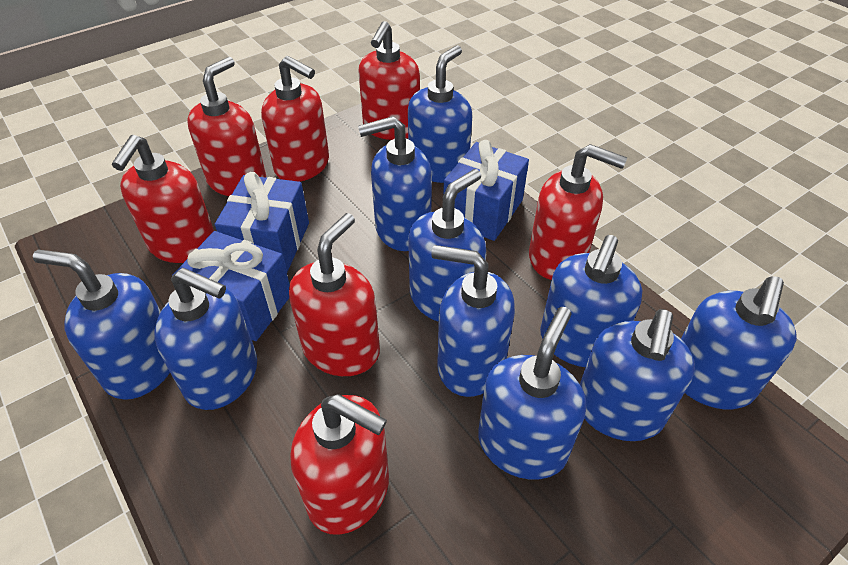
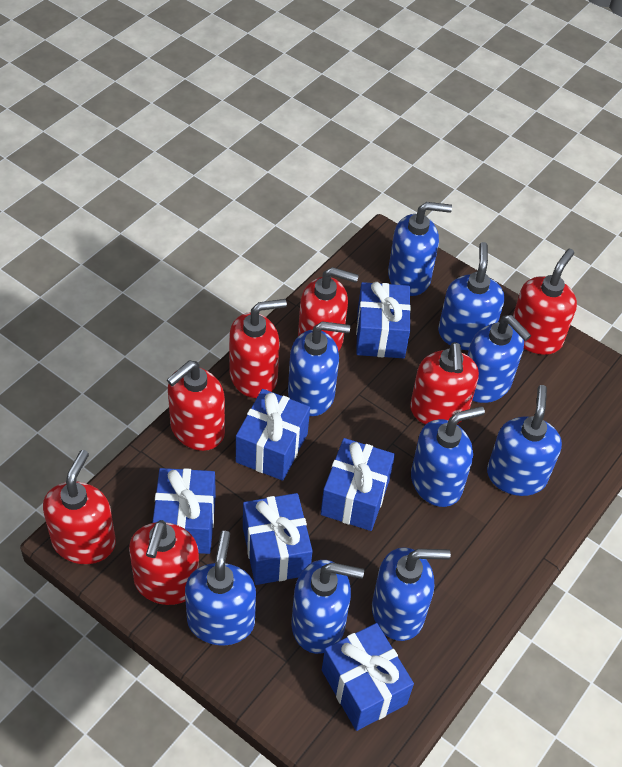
blue gift: 3 -> 6
blue soap dispenser: 10 -> 9

